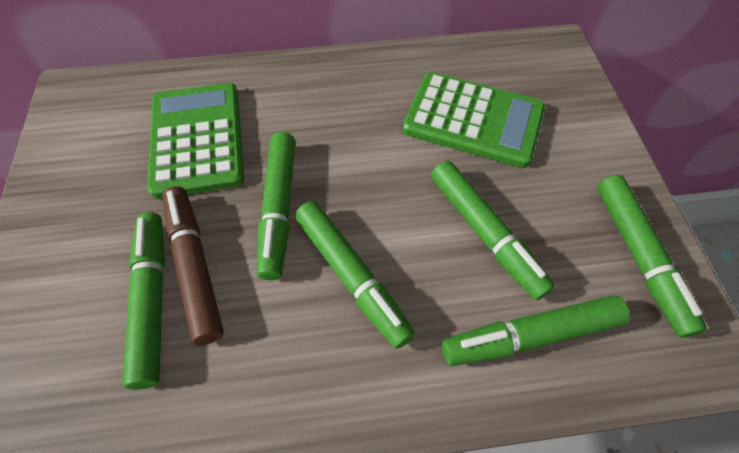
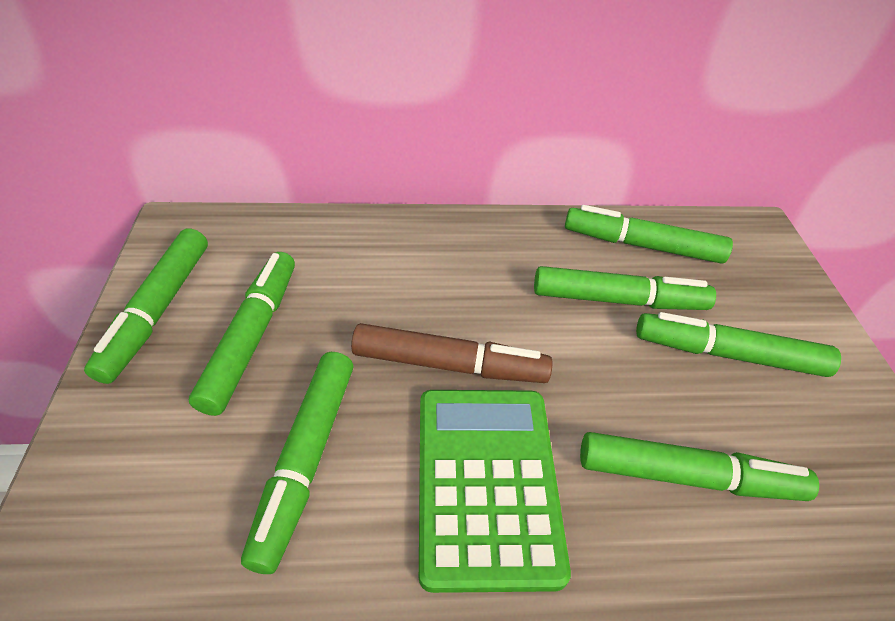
green calculator: 2 -> 1
green marker: 6 -> 7

